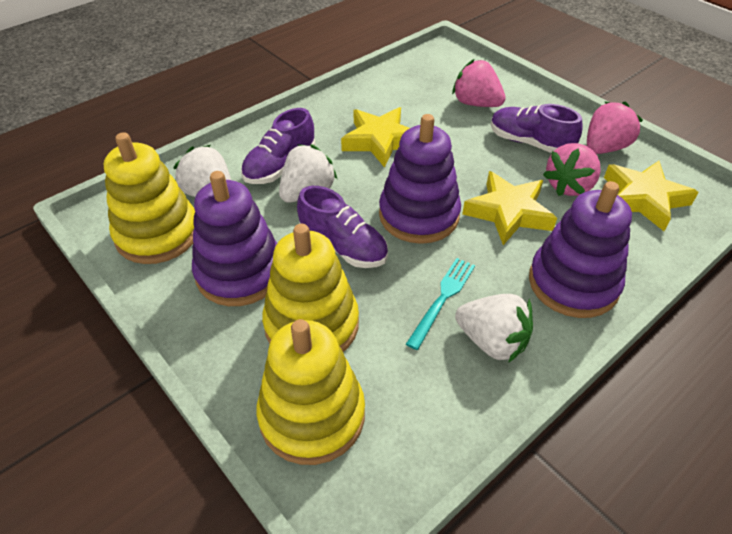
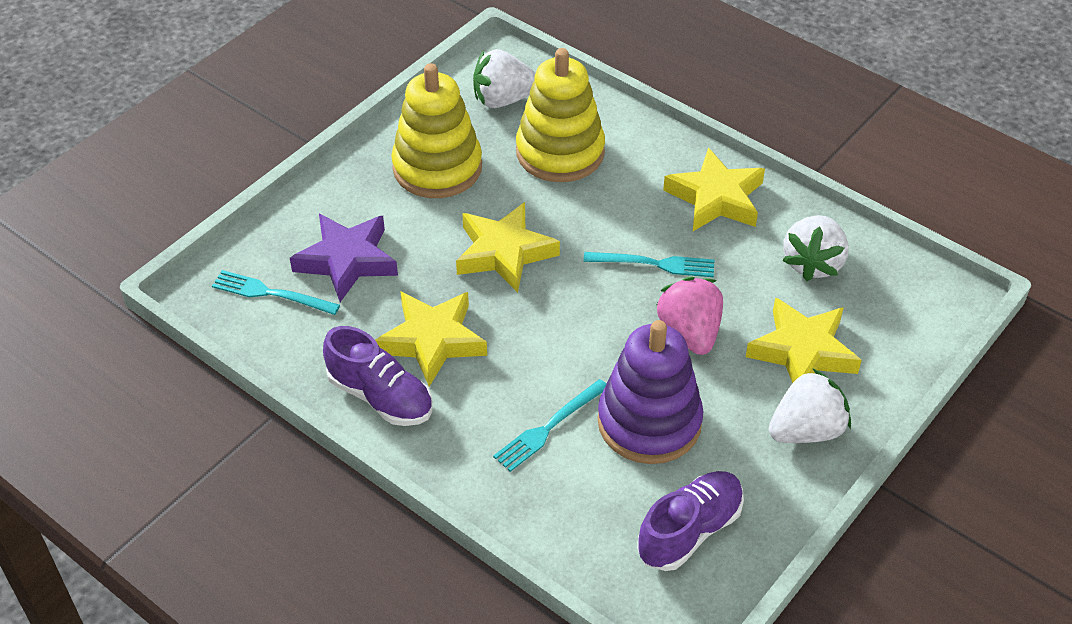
pink strawberry: 3 -> 1
purple shoe: 3 -> 2
purple stacking toy: 3 -> 1
purple star: 0 -> 1
turquoise fork: 1 -> 3
yellow stacking toy: 3 -> 2
yellow star: 3 -> 4

